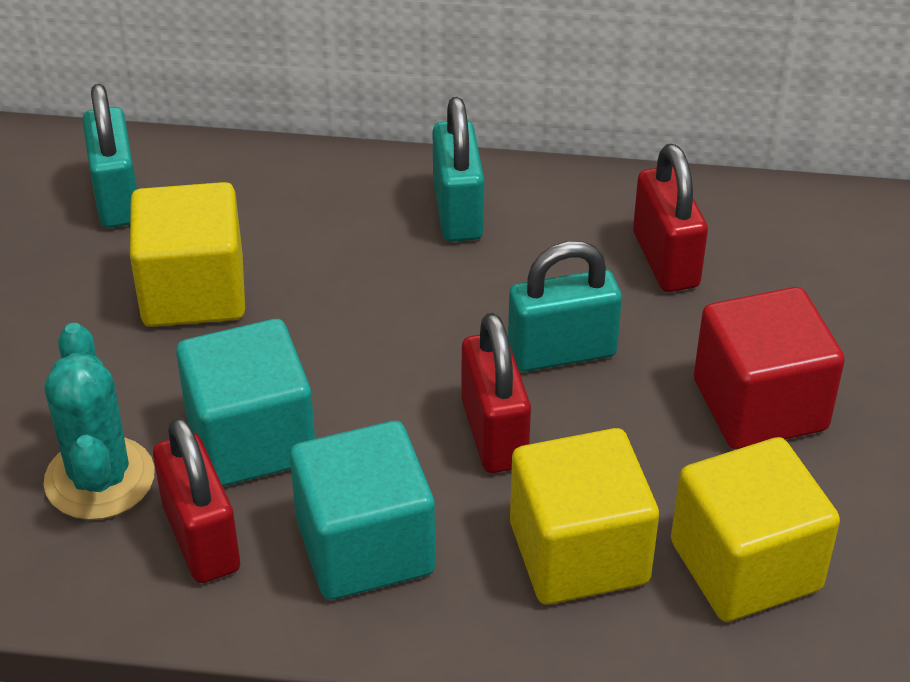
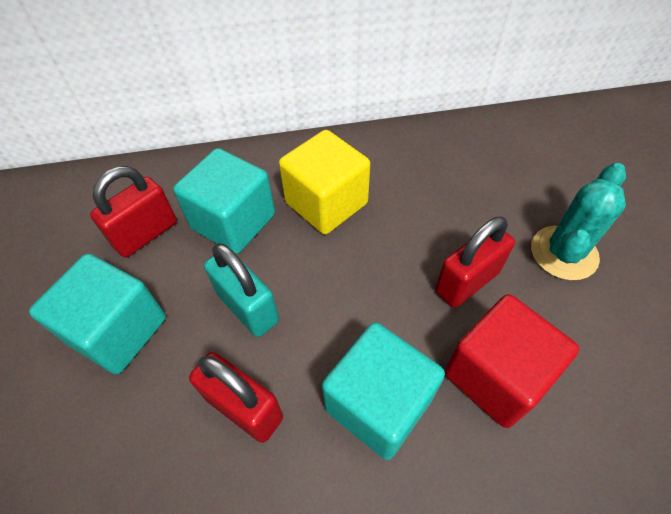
turquoise cube: 2 -> 3
turquoise padlock: 3 -> 1
yellow cube: 3 -> 1

